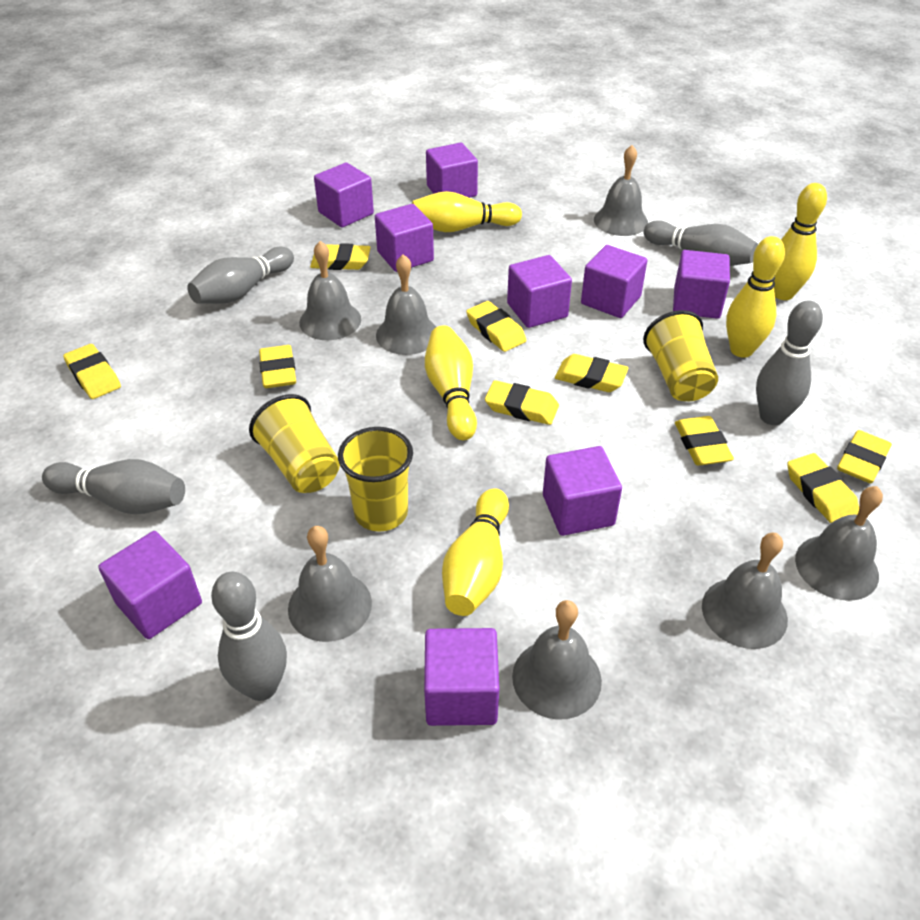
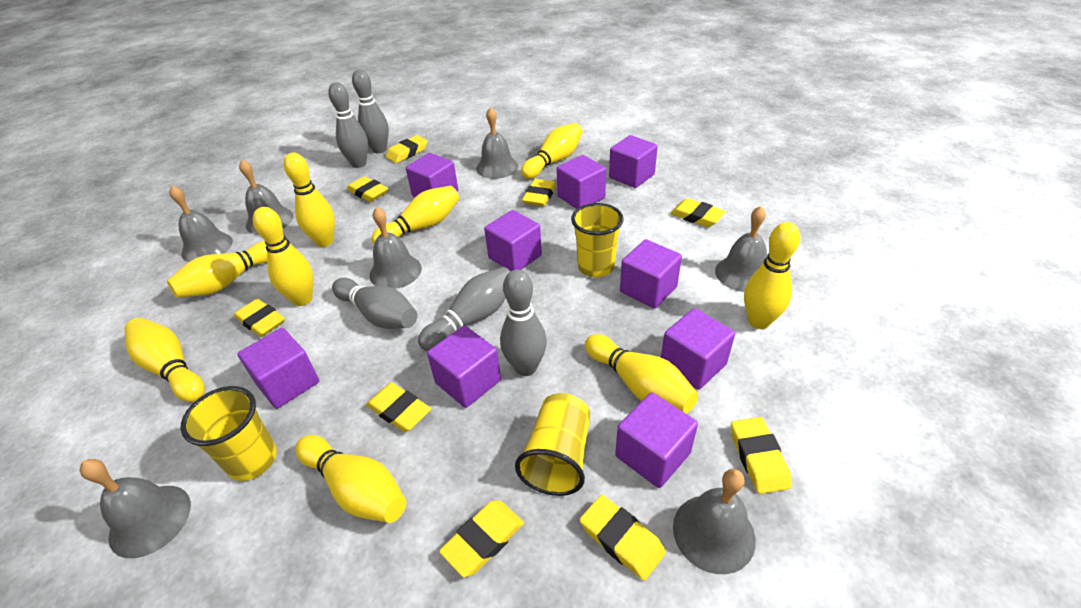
yellow bowling pin: 5 -> 9

